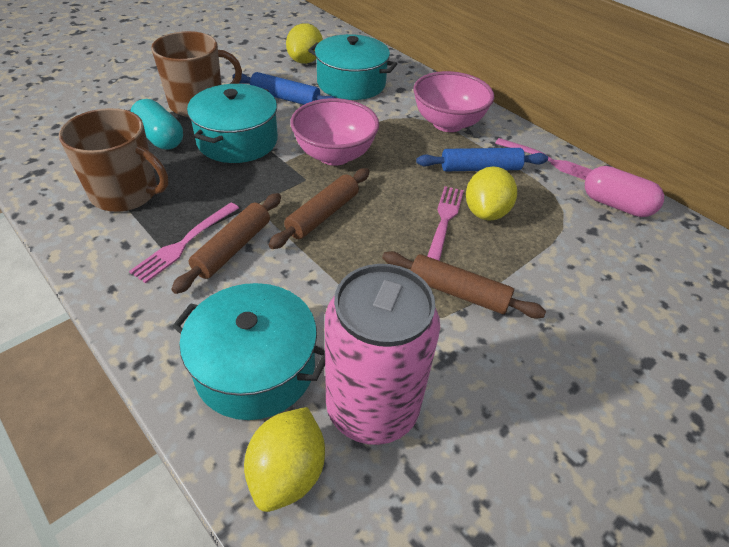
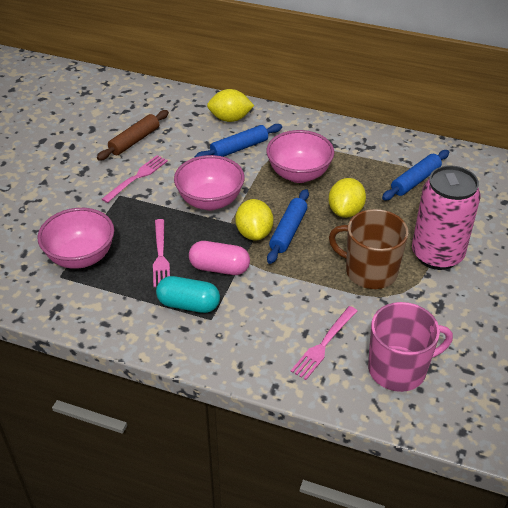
blue rolling pin: 2 -> 3
brown mug: 2 -> 1
brown rolling pin: 3 -> 1
pink bowl: 2 -> 3
pink mug: 0 -> 1
turquoise pot: 3 -> 0

